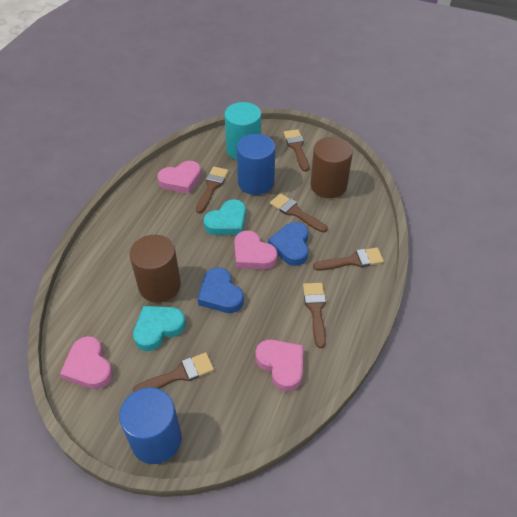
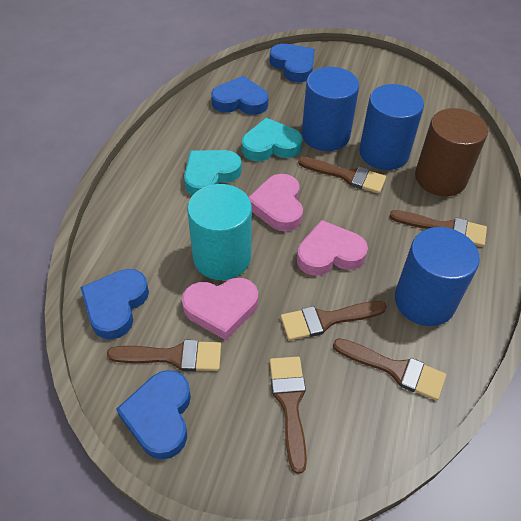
blue cylinder: 2 -> 3
blue heart: 2 -> 4
brown cylinder: 2 -> 1
pink heart: 4 -> 3

